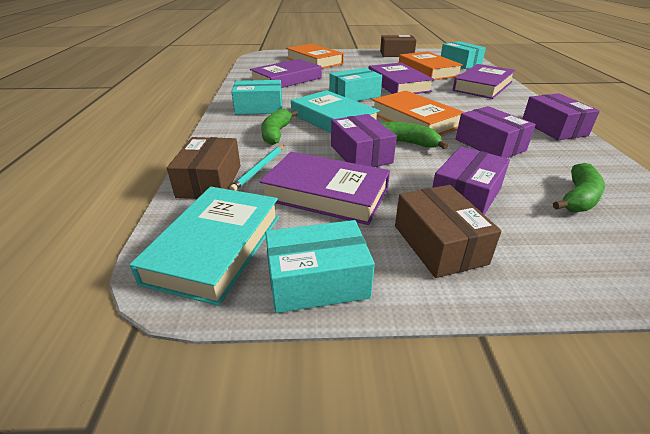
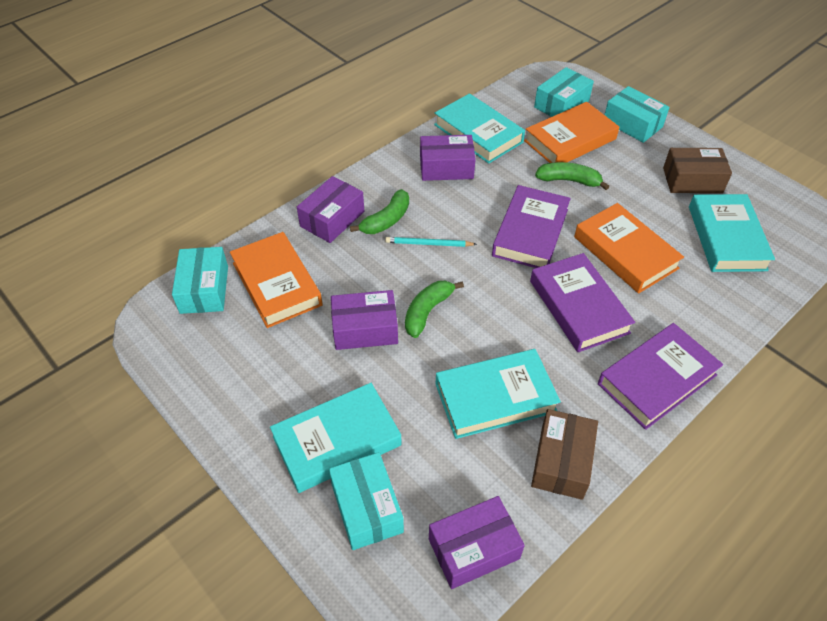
brown box: 3 -> 2
purple book: 4 -> 3
turquoise book: 2 -> 4

